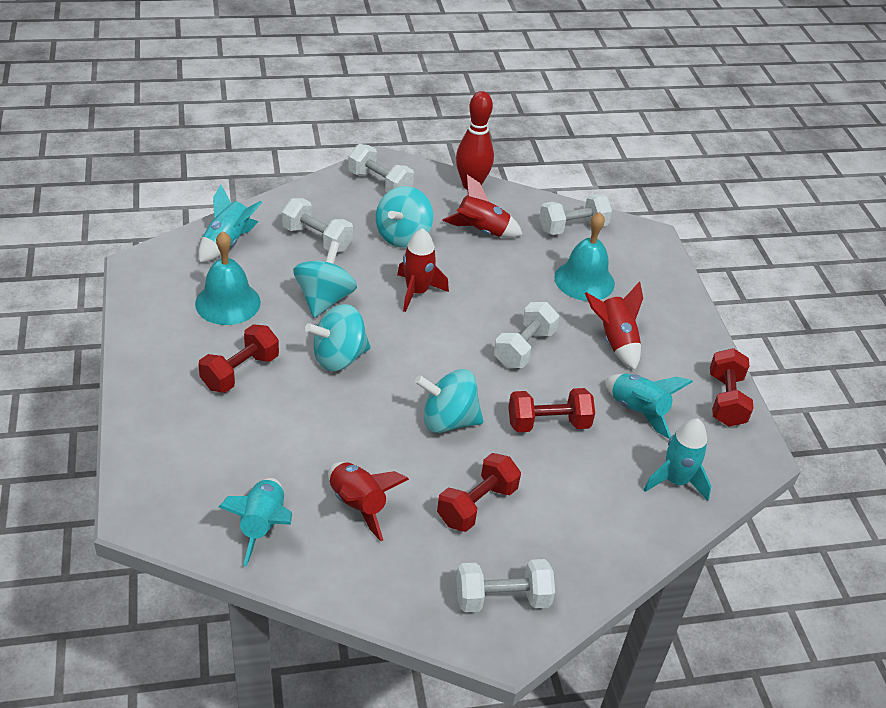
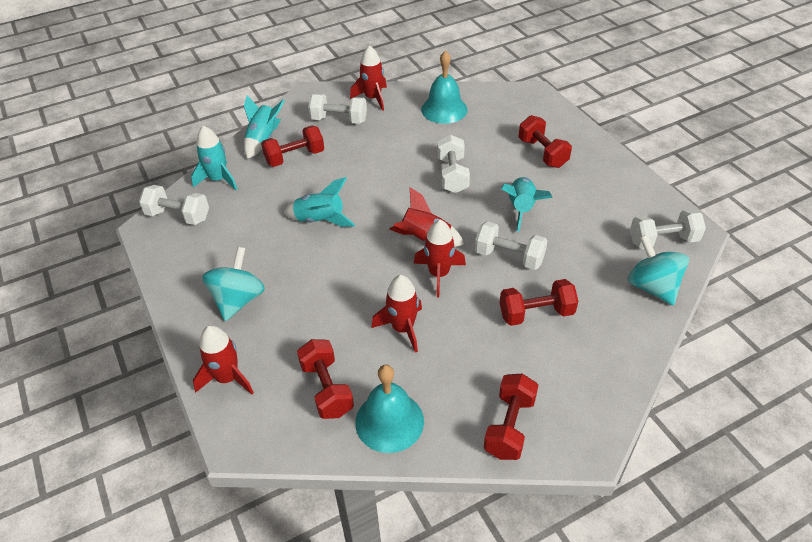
red bowling pin: 1 -> 0
red dumbbell: 4 -> 5
red rocket: 4 -> 5
turquoise spinning top: 4 -> 2

